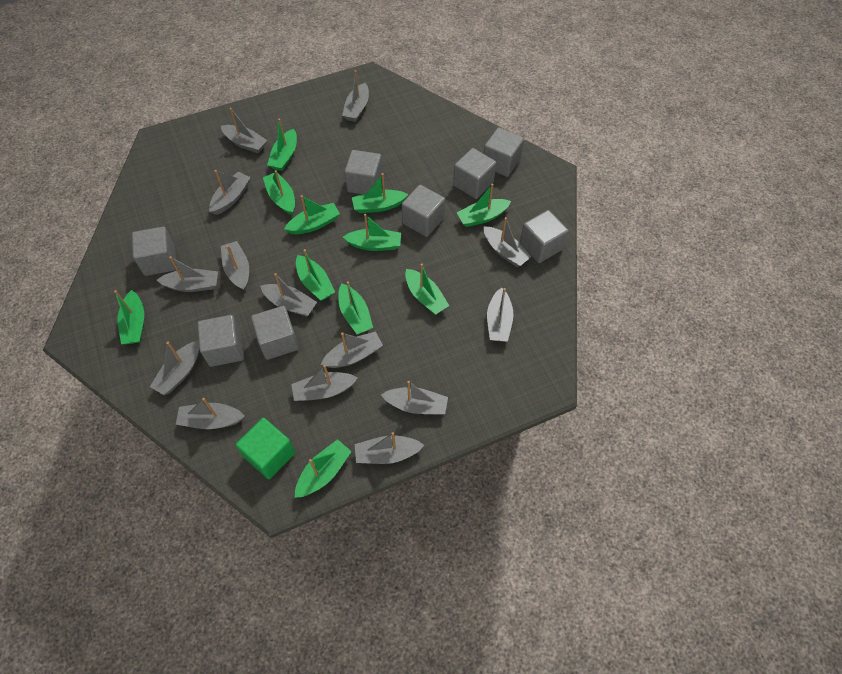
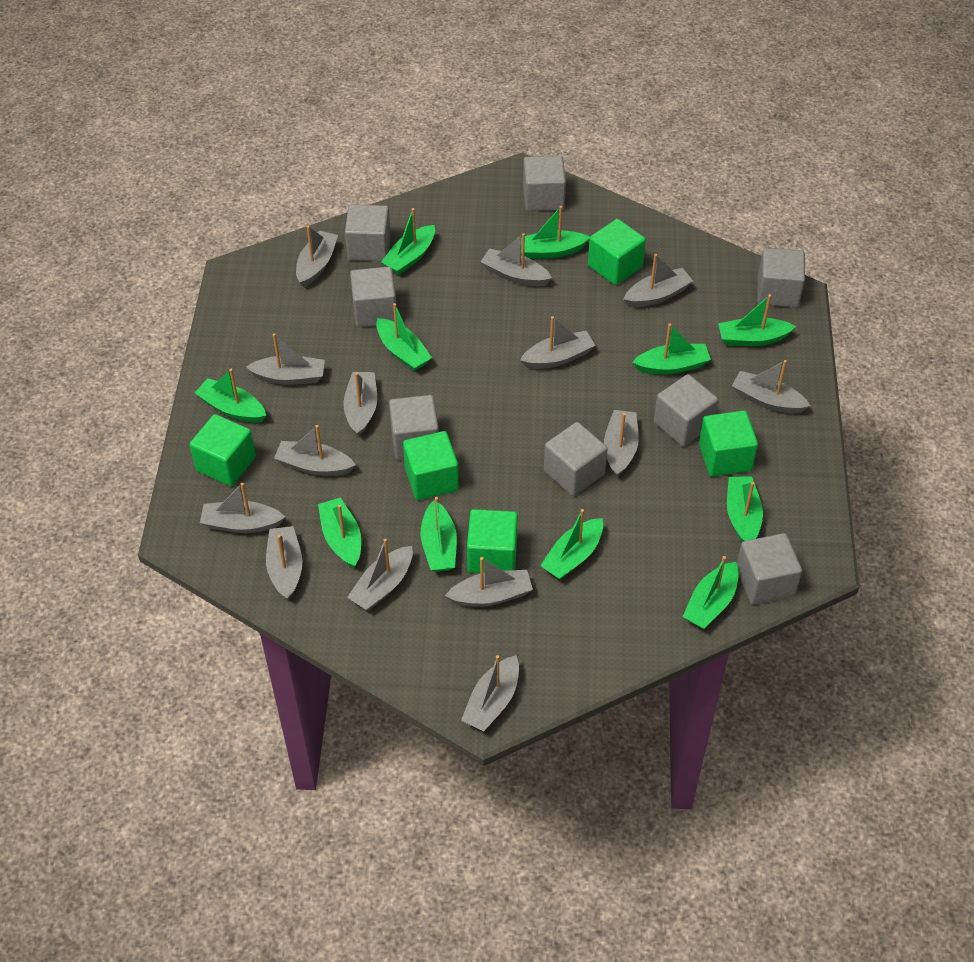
green cube: 1 -> 5

